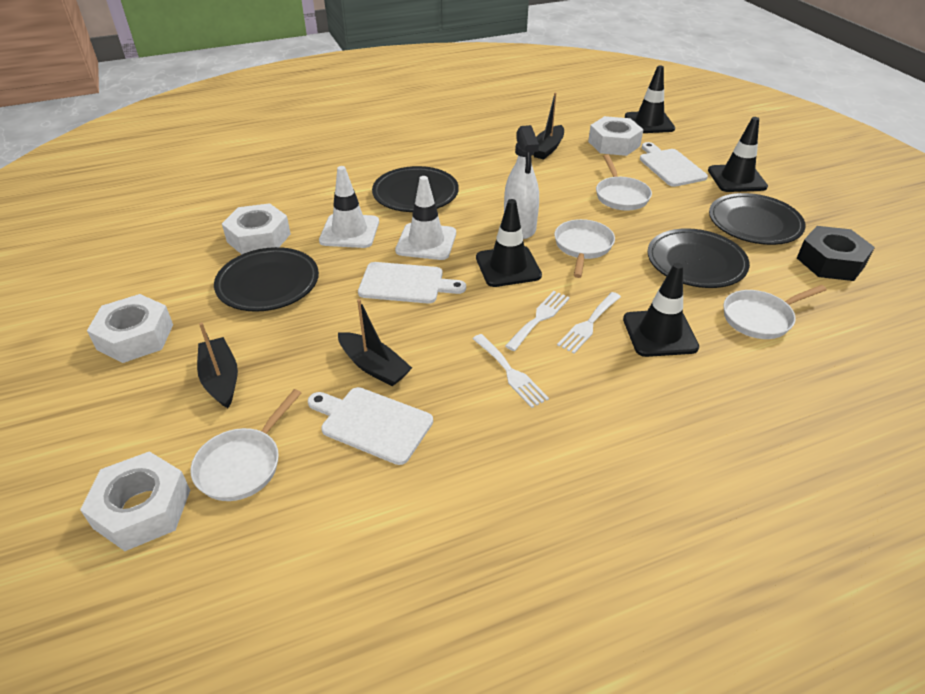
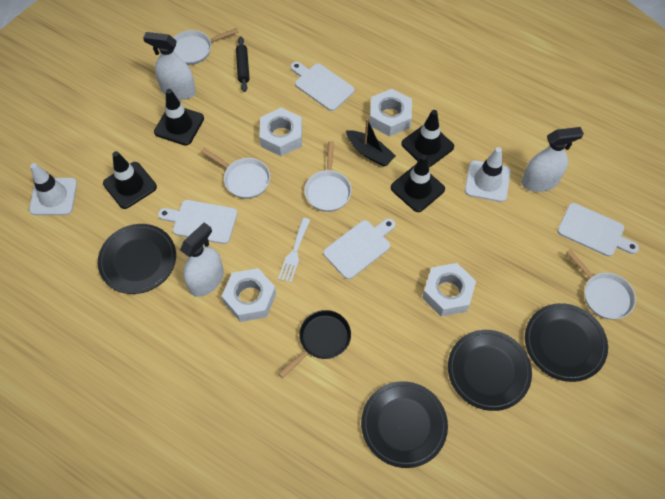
black boat: 3 -> 1
black nut: 1 -> 0
black pan: 0 -> 1
black rolling pin: 0 -> 1
white cutting board: 3 -> 4
white fork: 3 -> 1
white spray bottle: 1 -> 3

